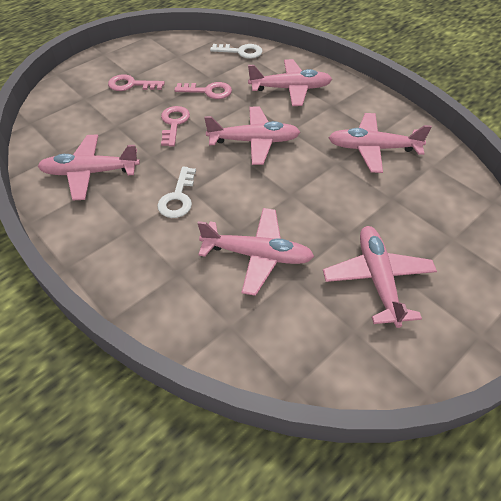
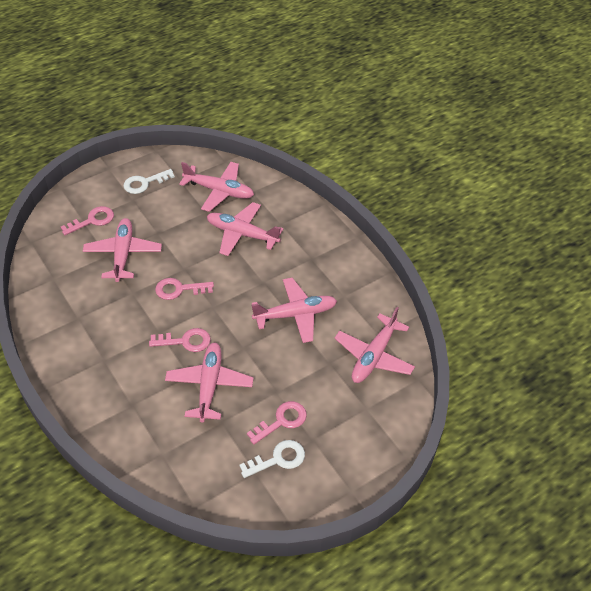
pink key: 3 -> 4

